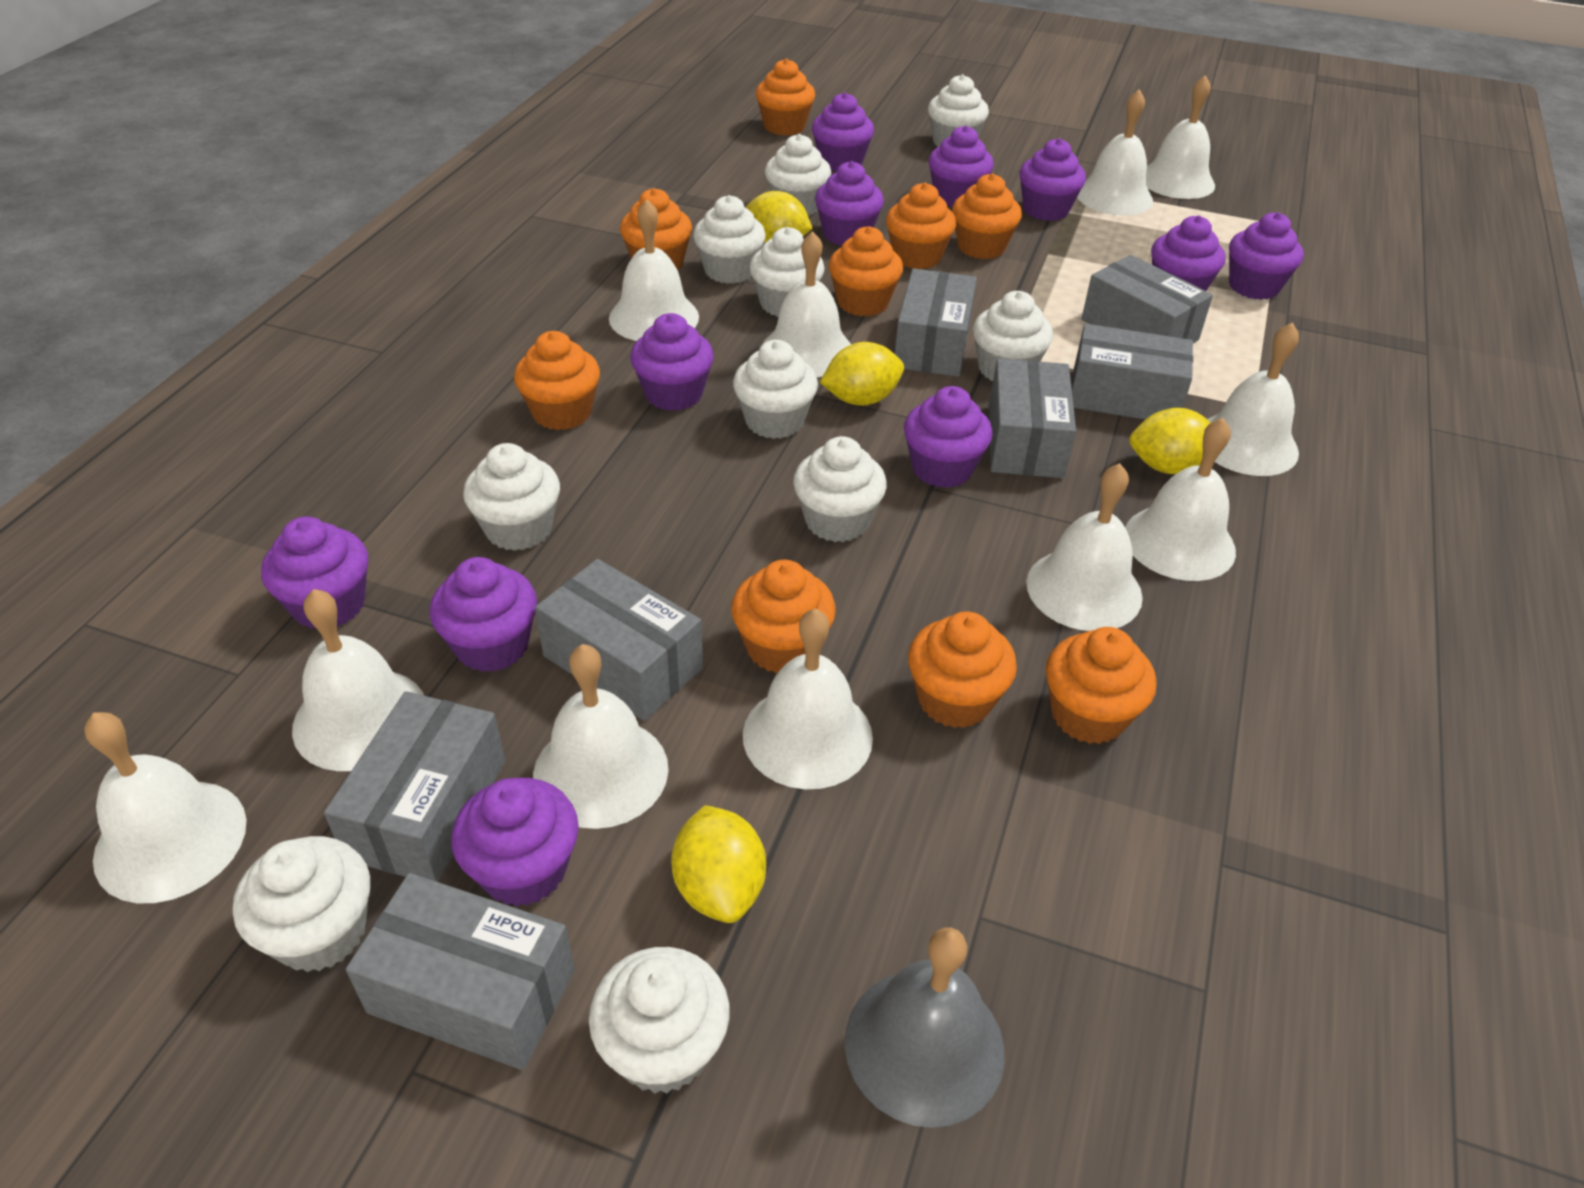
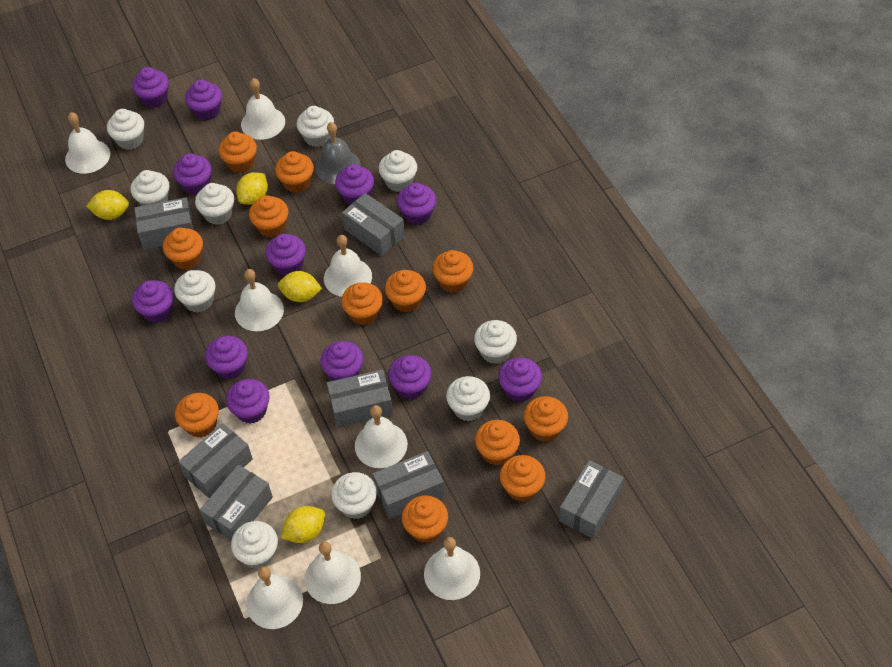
orange cupcake: 9 -> 12
purple cupcake: 11 -> 12
white bell: 11 -> 8

